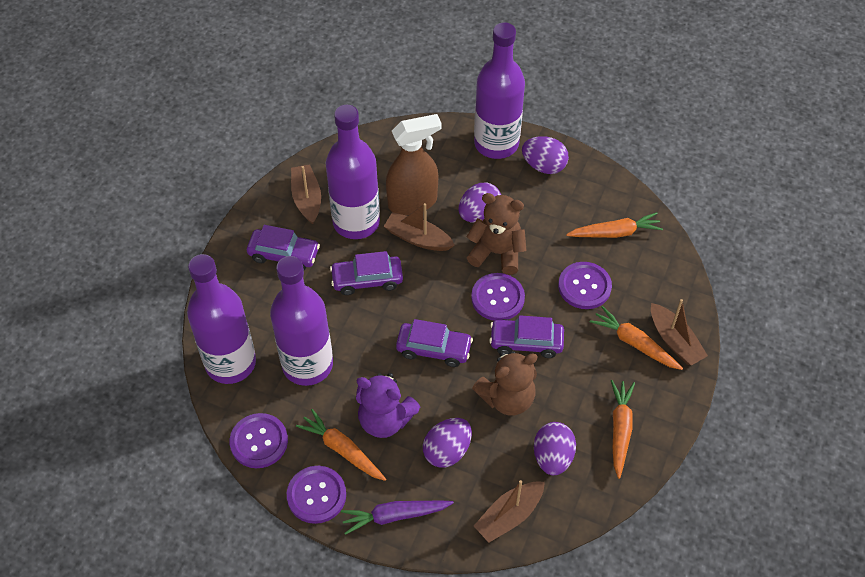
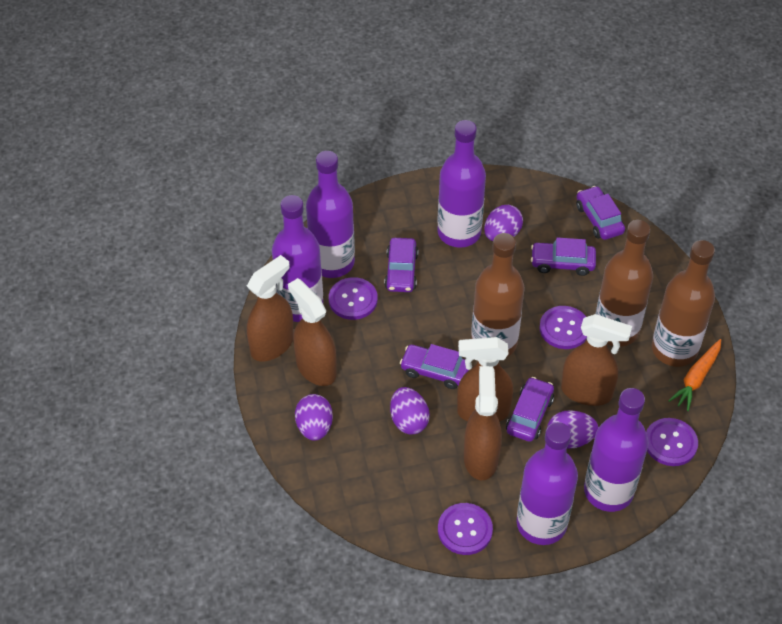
brown boat: 4 -> 0
brown bottle: 0 -> 3
brown spray bottle: 1 -> 5
brown teddy bear: 2 -> 0
orange carrot: 4 -> 1
purple bottle: 4 -> 5
purple car: 4 -> 5
purple carrot: 1 -> 0
purple teddy bear: 1 -> 0

